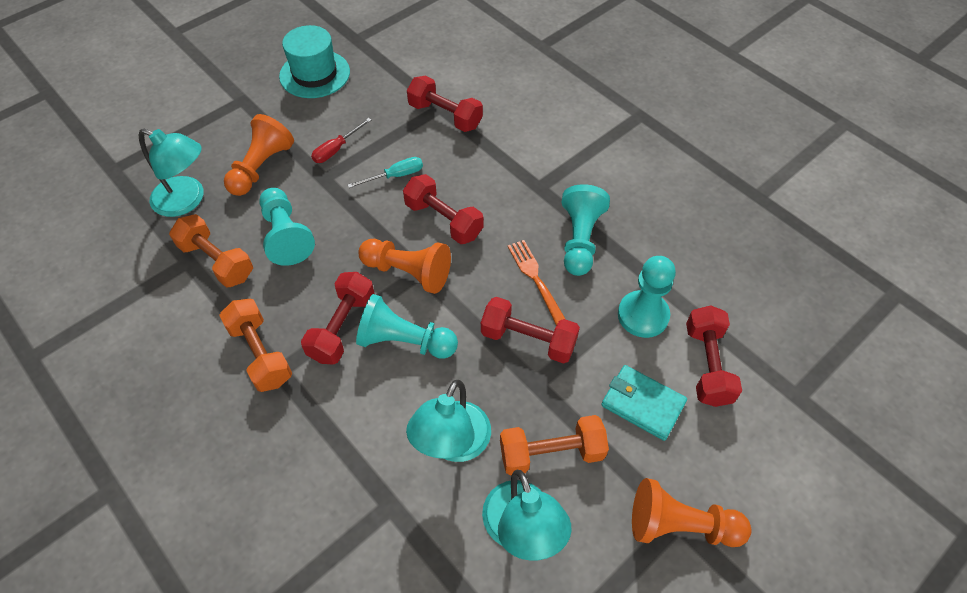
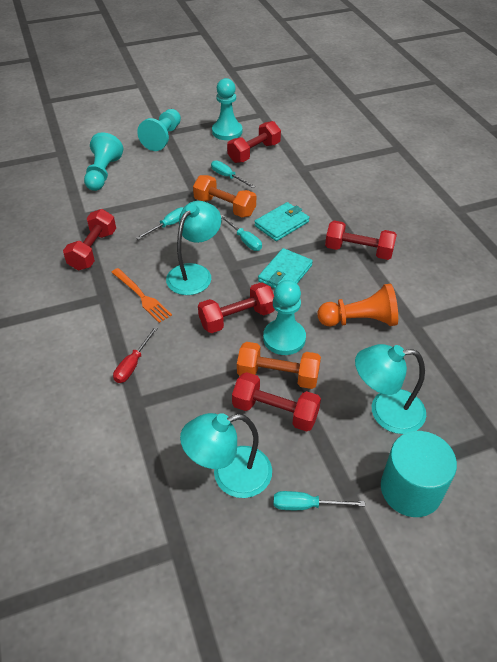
orange dumbbell: 3 -> 2
orange pawn: 3 -> 1
turquoise cylinder: 0 -> 1
turquoise hat: 1 -> 0
turquoise screwdriver: 1 -> 4
turquoise wallet: 1 -> 2

